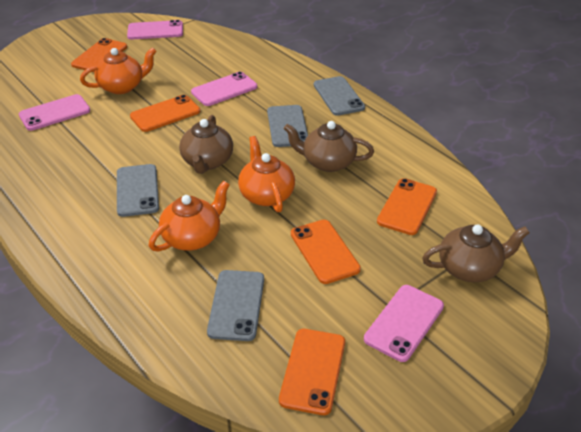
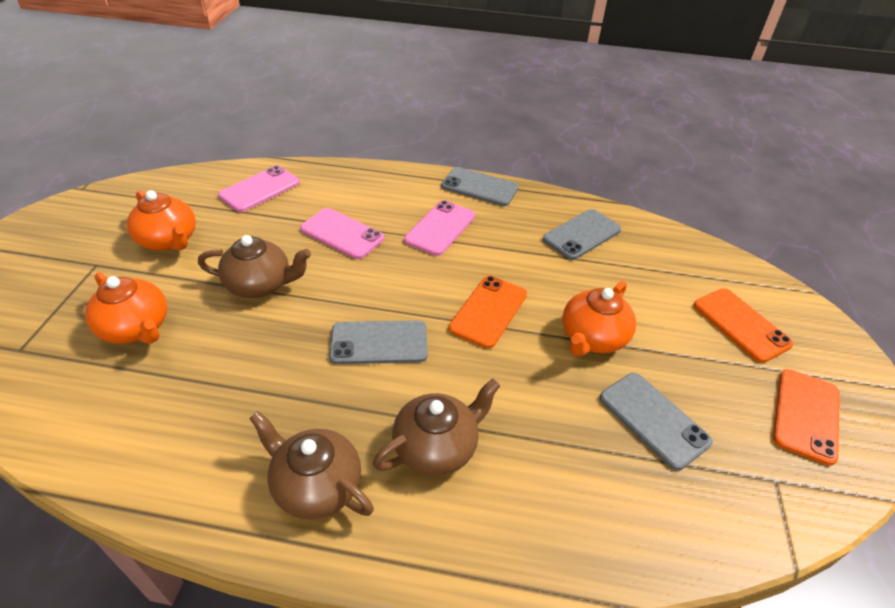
orange phone: 5 -> 3
pink phone: 4 -> 3

